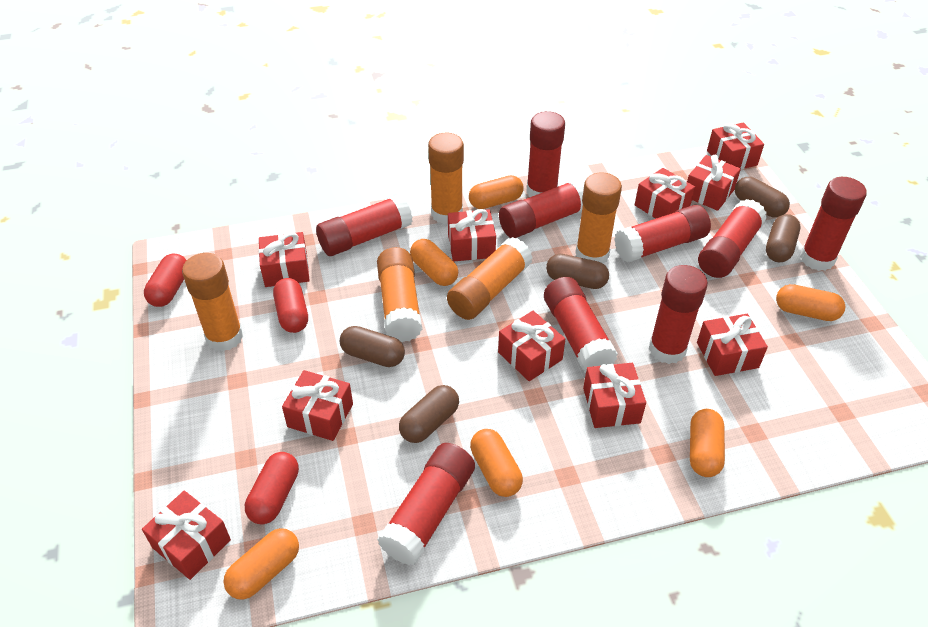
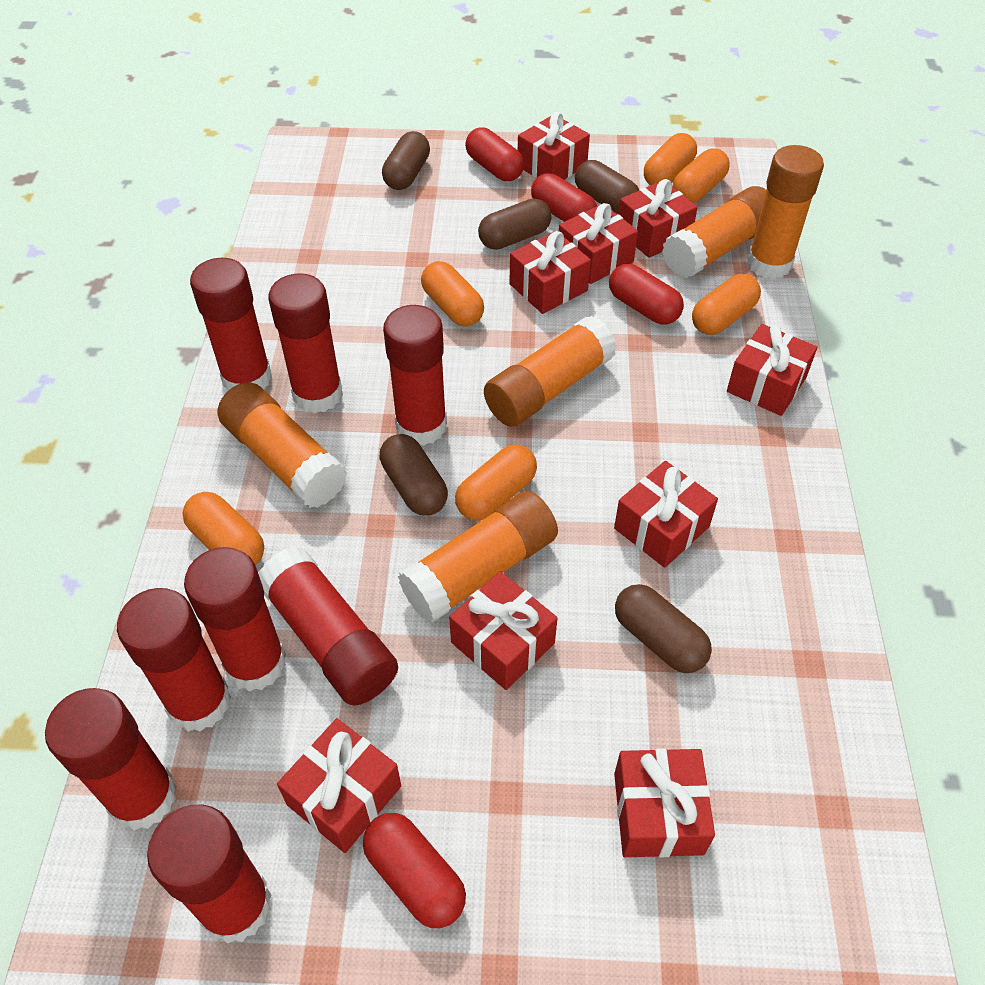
red capsule: 3 -> 4
red gift: 10 -> 9
red glue stick: 9 -> 8

